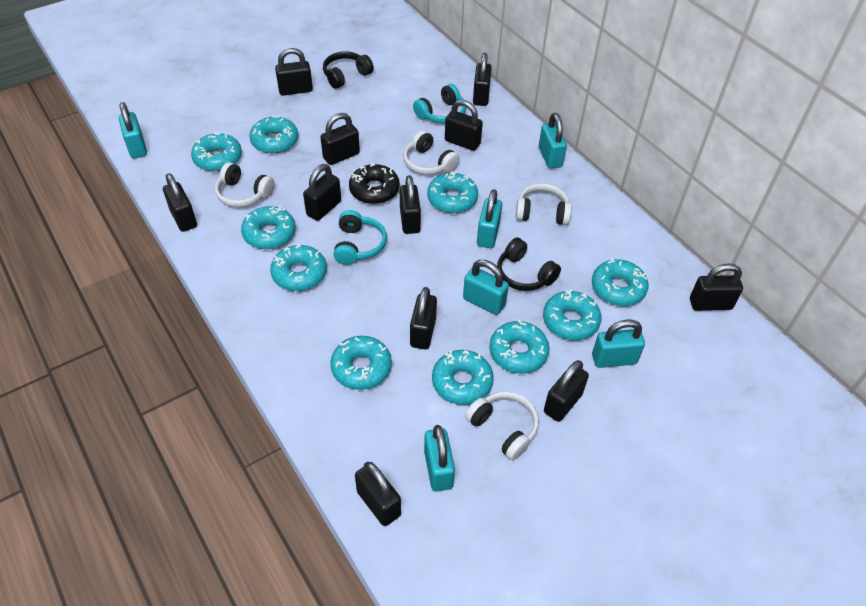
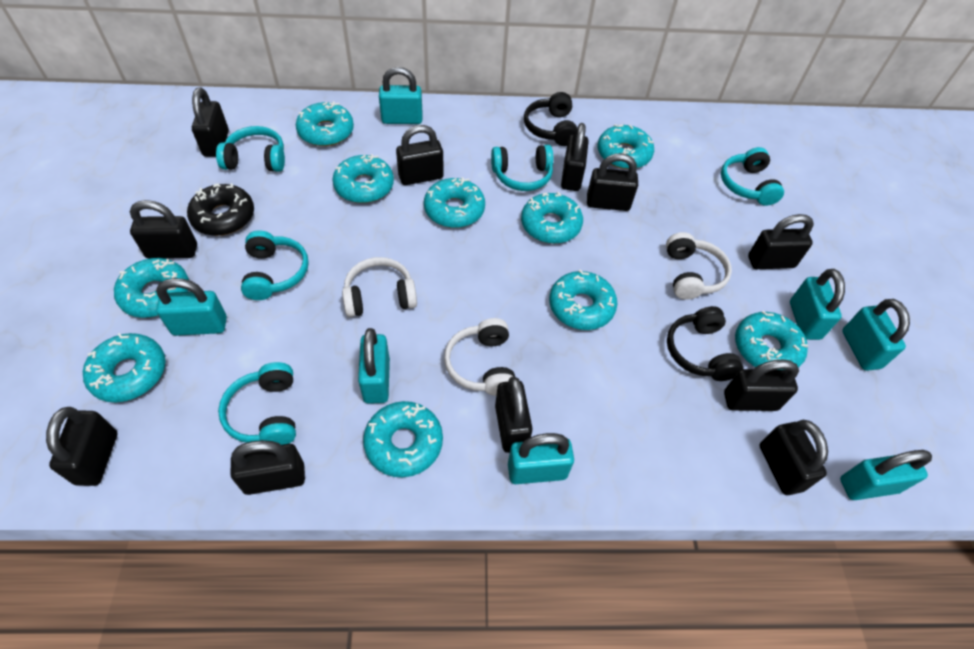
turquoise headphones: 2 -> 5
turquoise padlock: 6 -> 7
white headphones: 4 -> 3

